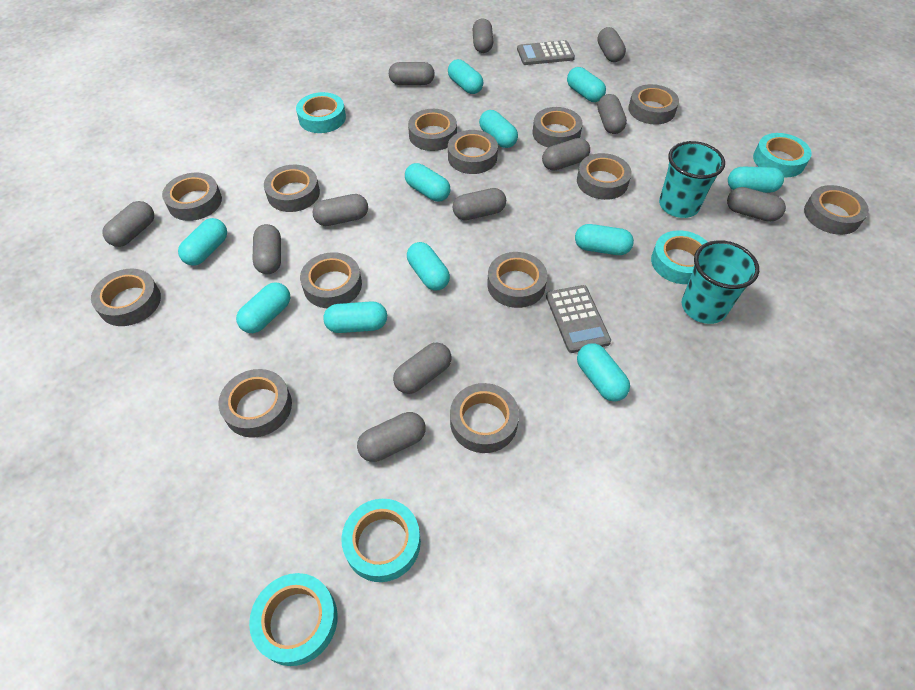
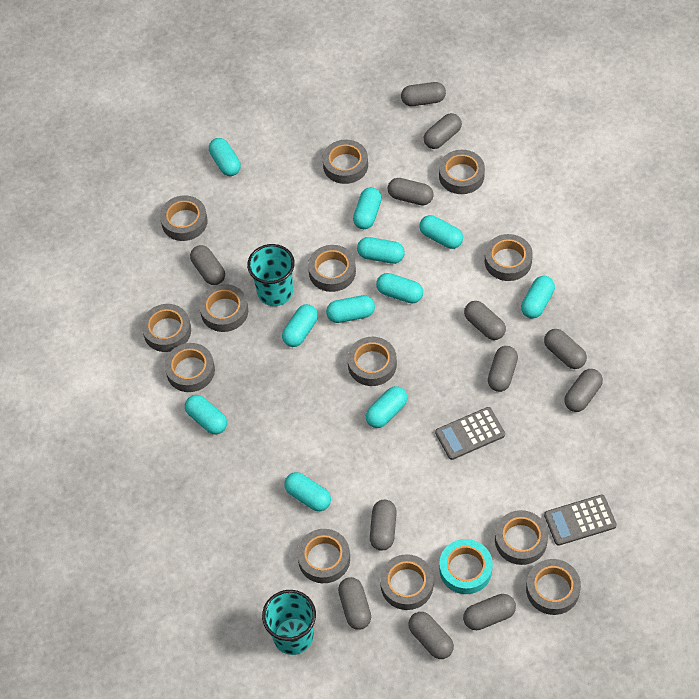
turquoise tape: 5 -> 1

